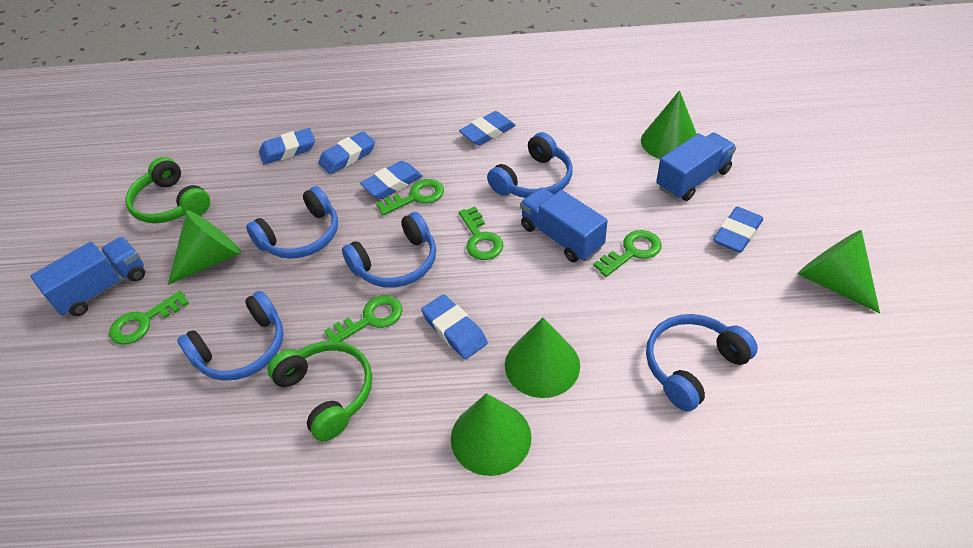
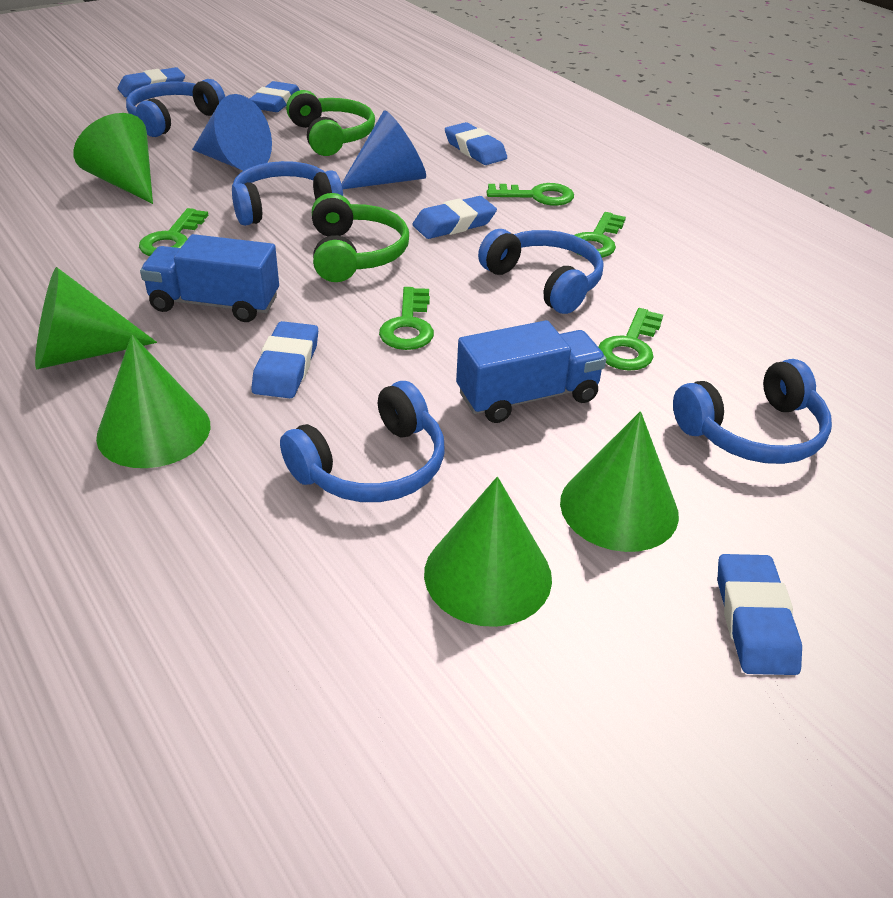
blue cone: 0 -> 2
blue truck: 3 -> 2

